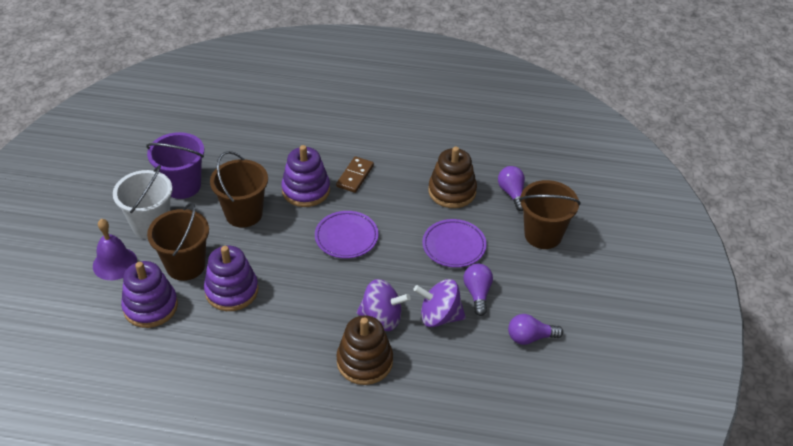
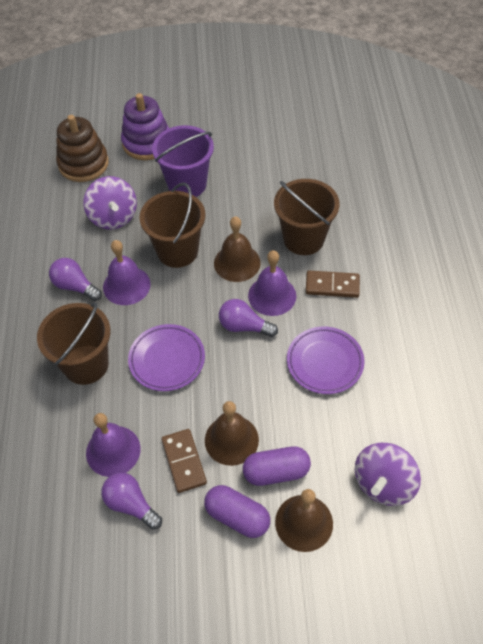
brown bell: 0 -> 3
brown domino: 1 -> 2
brown stacking toy: 2 -> 1
purple bell: 1 -> 3
purple capsule: 0 -> 2
purple stacking toy: 3 -> 1
white bucket: 1 -> 0

